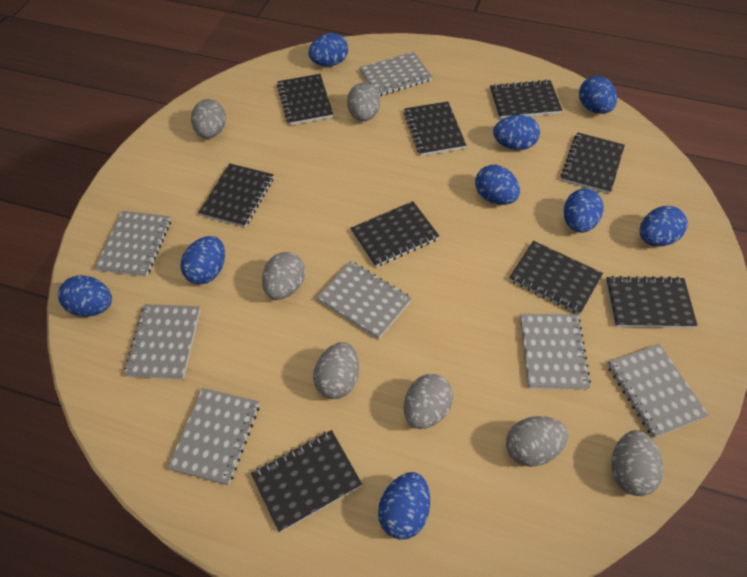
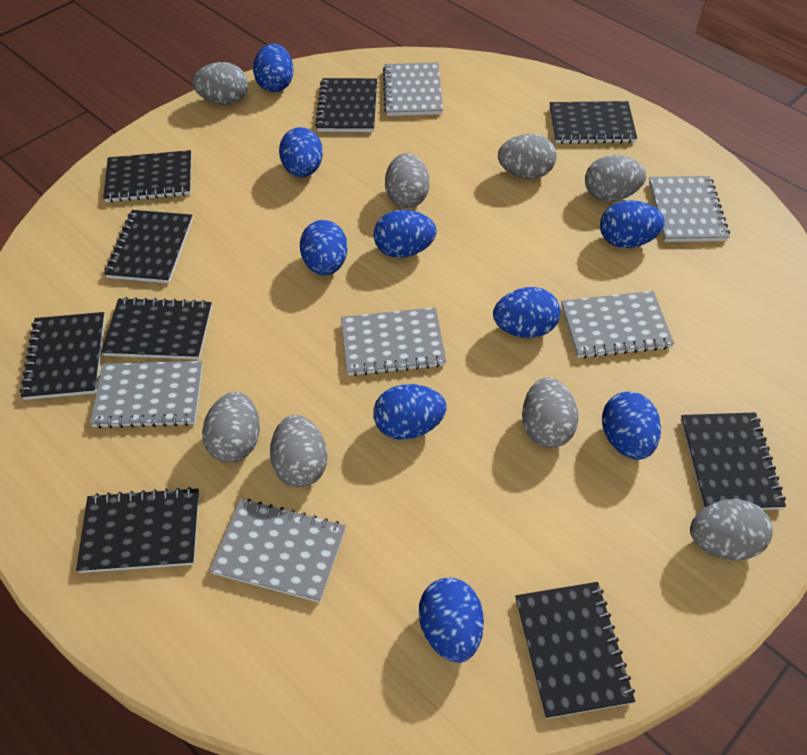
grey egg: 7 -> 8
grey notebook: 7 -> 6

